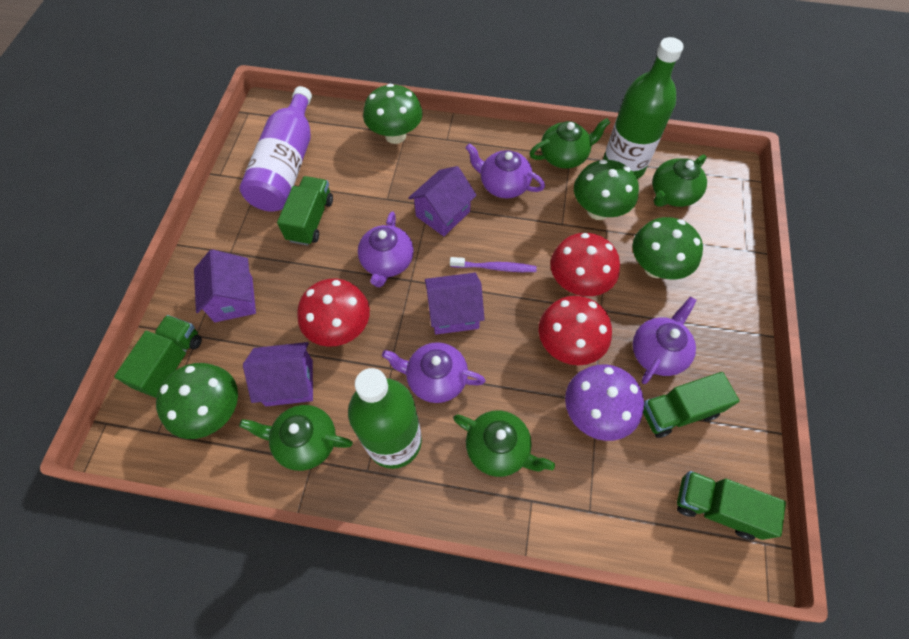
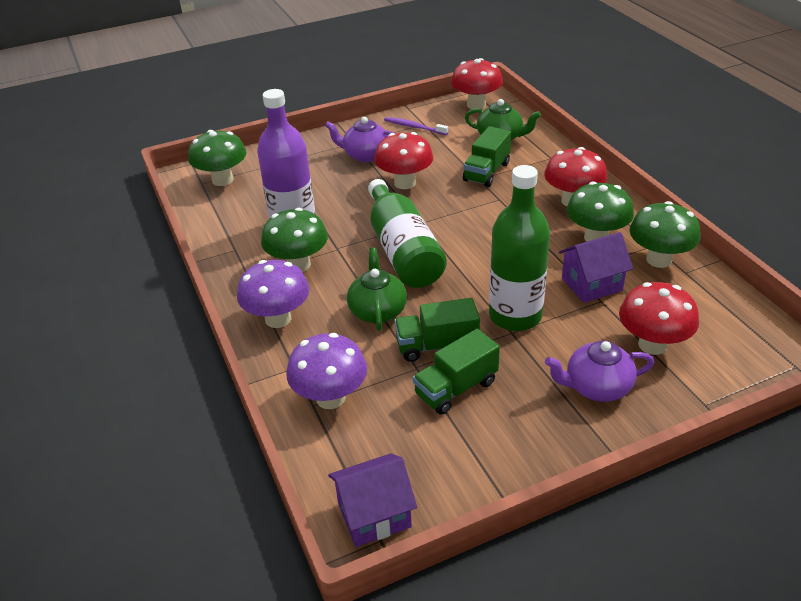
green teapot: 4 -> 2
green truck: 4 -> 3
purple house: 4 -> 2
purple mushroom: 1 -> 2
purple teapot: 4 -> 2
red mushroom: 3 -> 4

